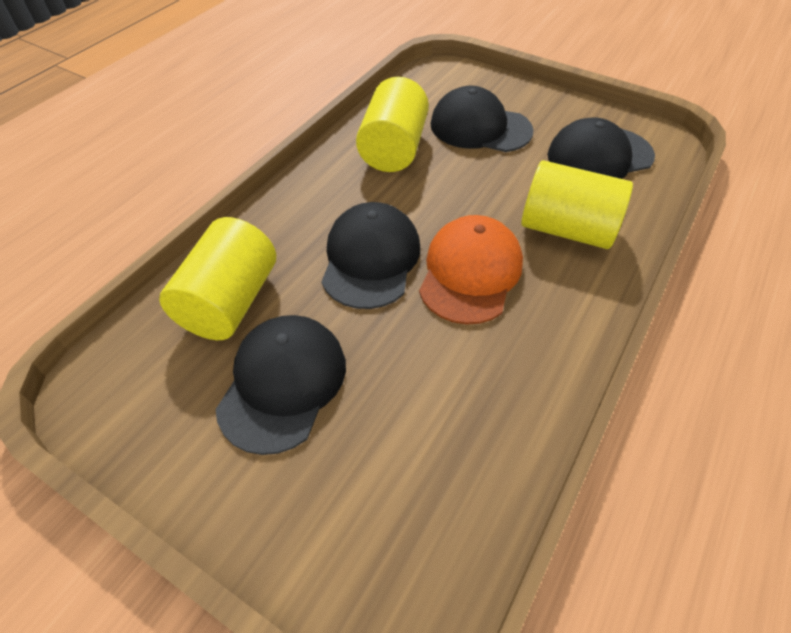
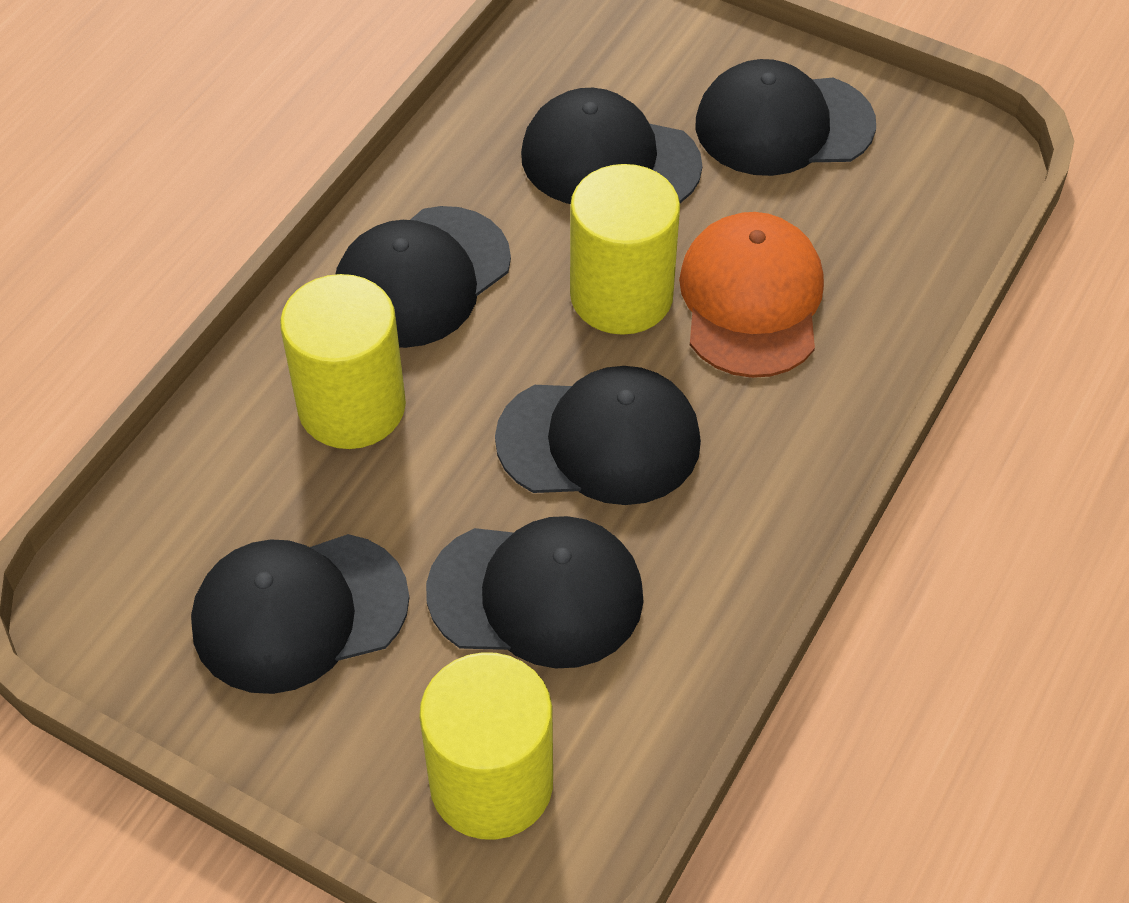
black cap: 4 -> 6

